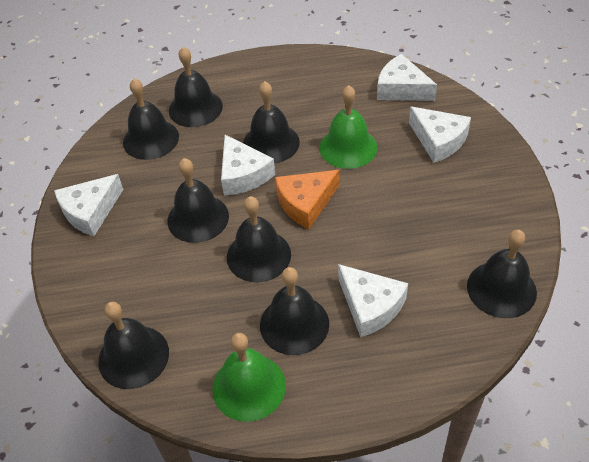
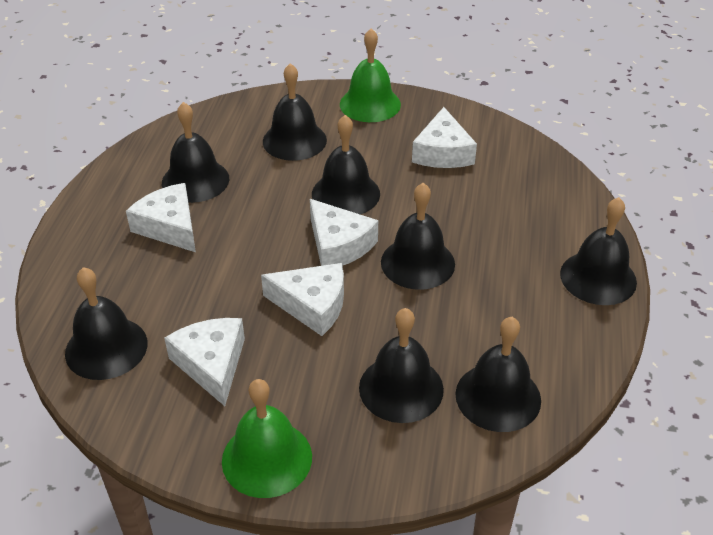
orange cheese: 1 -> 0

